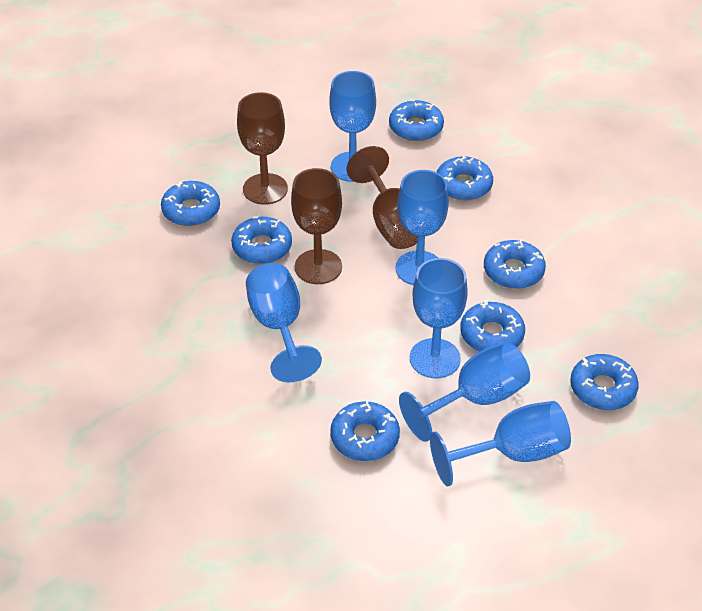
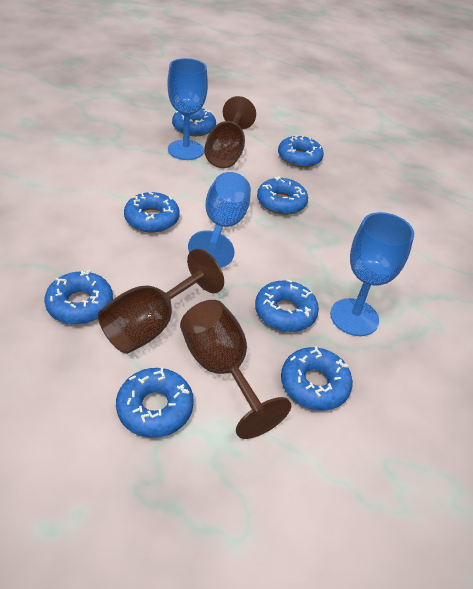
blue goblet: 6 -> 3

